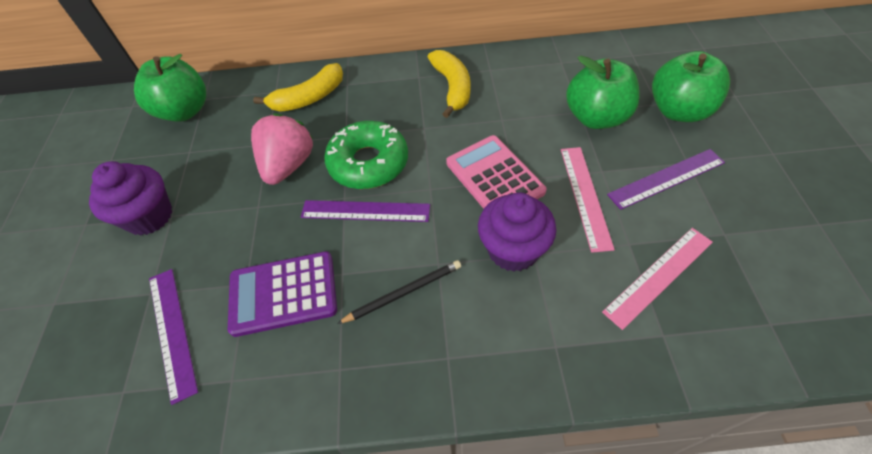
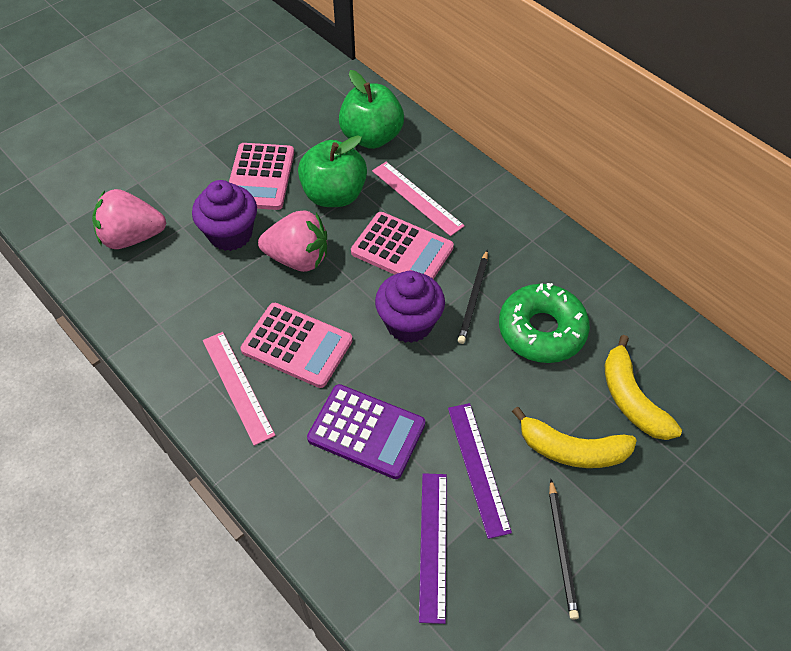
black pencil: 1 -> 2
green apple: 3 -> 2
pink calculator: 1 -> 3
pink strawberry: 1 -> 2
purple ruler: 3 -> 2

